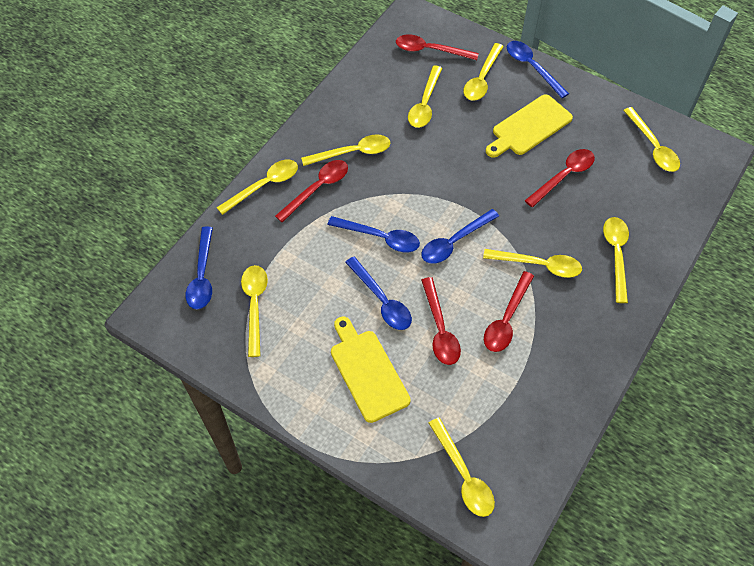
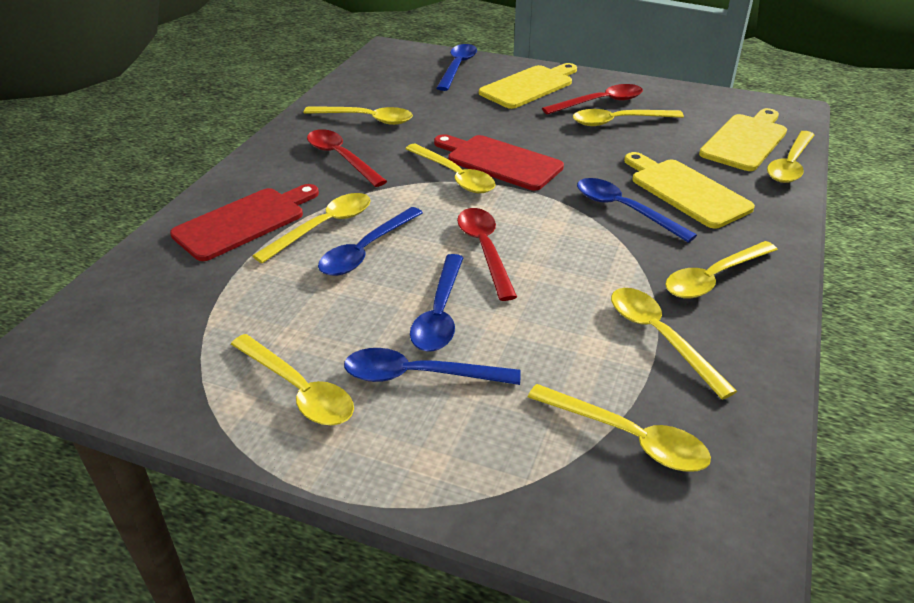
red cutting board: 0 -> 2
red spoon: 5 -> 3
yellow cutting board: 2 -> 3

